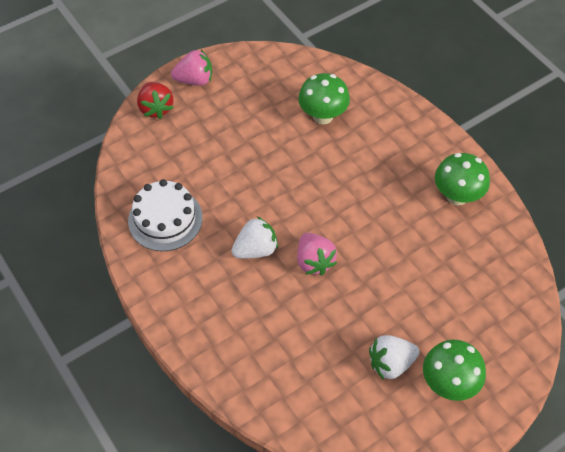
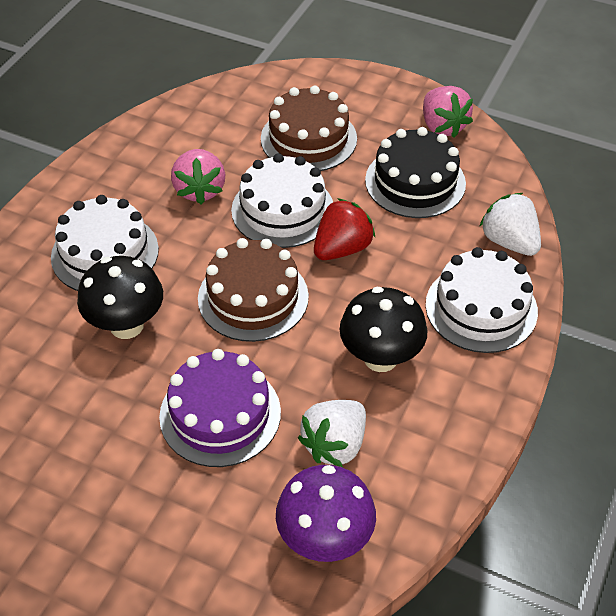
black cake: 0 -> 1
black mushroom: 0 -> 2
brown cake: 0 -> 2
green mushroom: 3 -> 0
purple cake: 0 -> 1
purple mushroom: 0 -> 1
white cake: 1 -> 3

